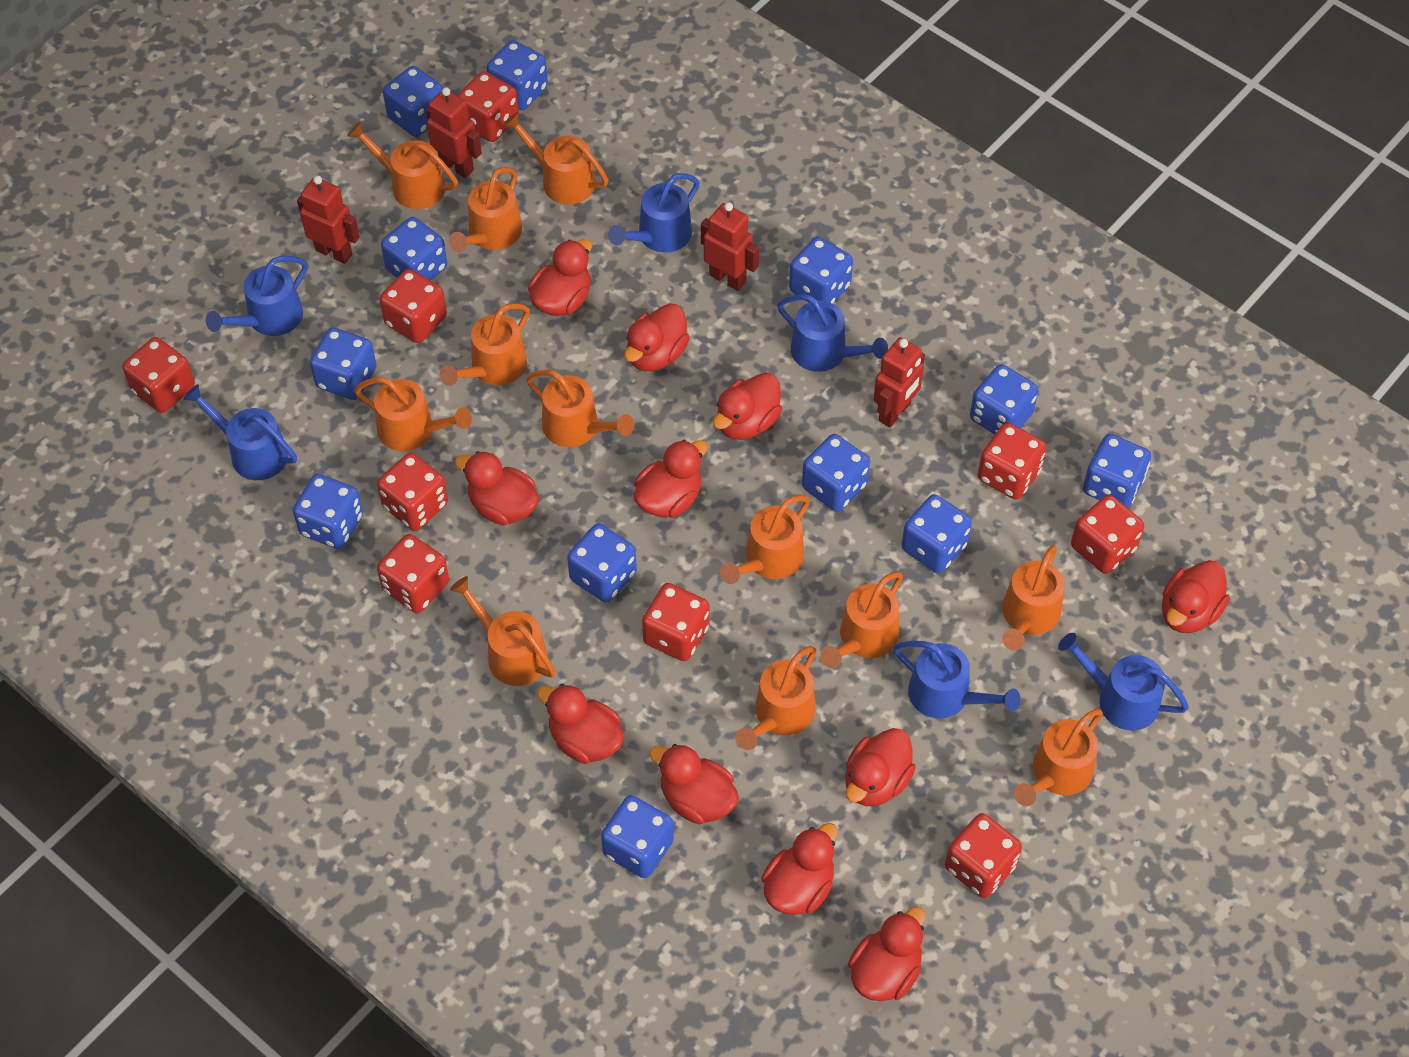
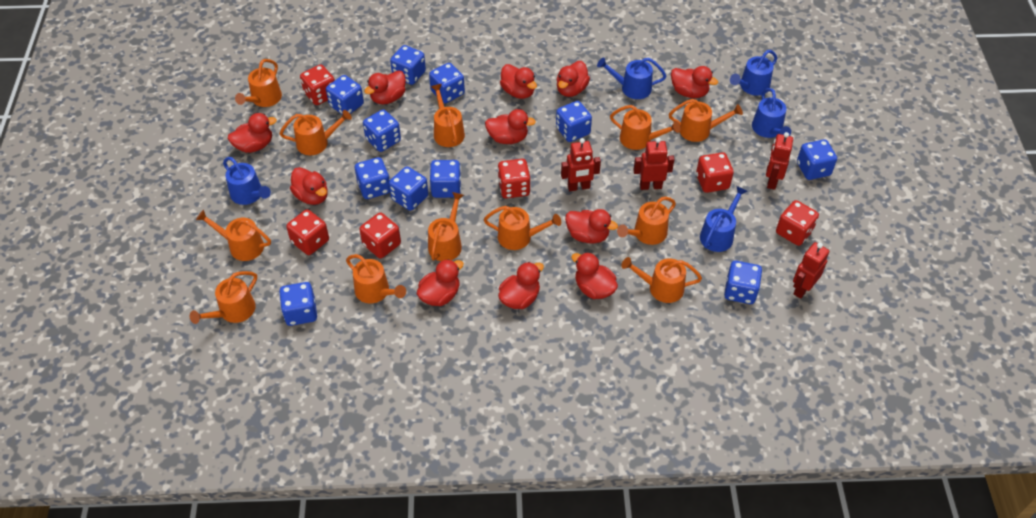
blue dice: 12 -> 11
blue watering can: 6 -> 5
red dice: 9 -> 6

